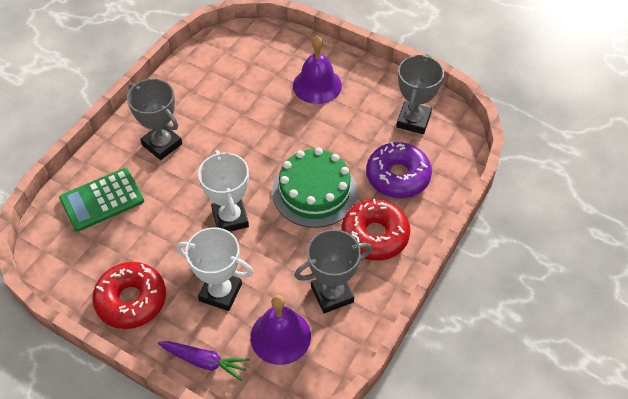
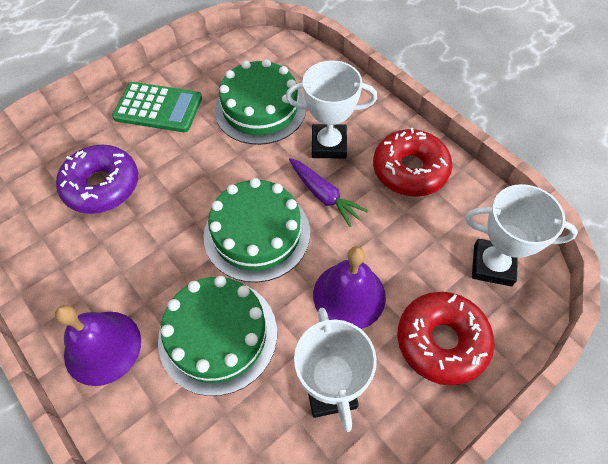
green cake: 1 -> 3
grey trophy: 3 -> 0
white trophy: 2 -> 3

